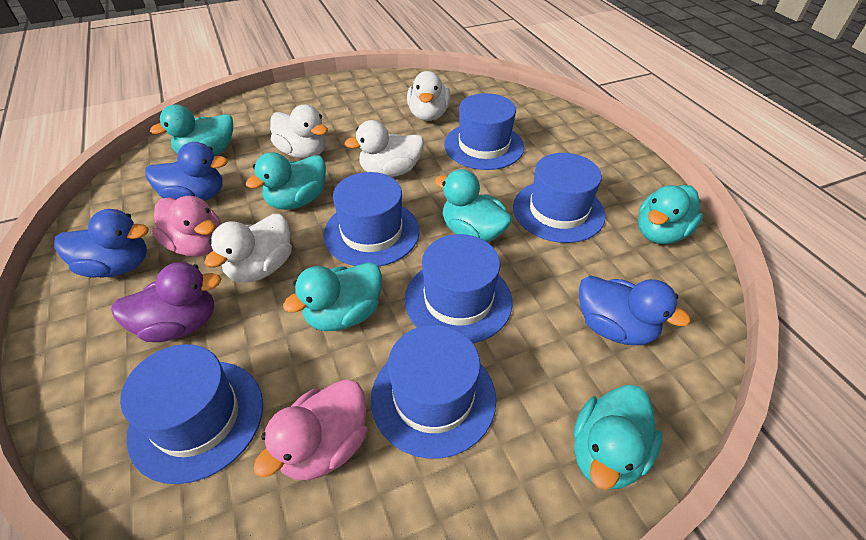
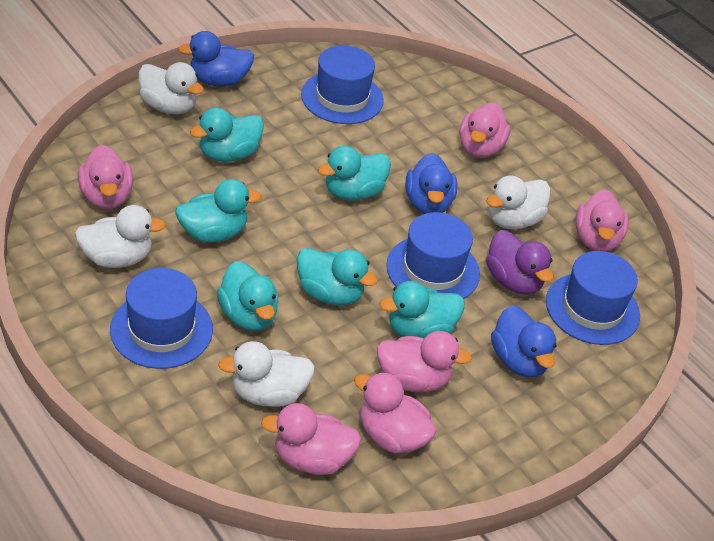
blue hat: 6 -> 4
pink duck: 2 -> 6

